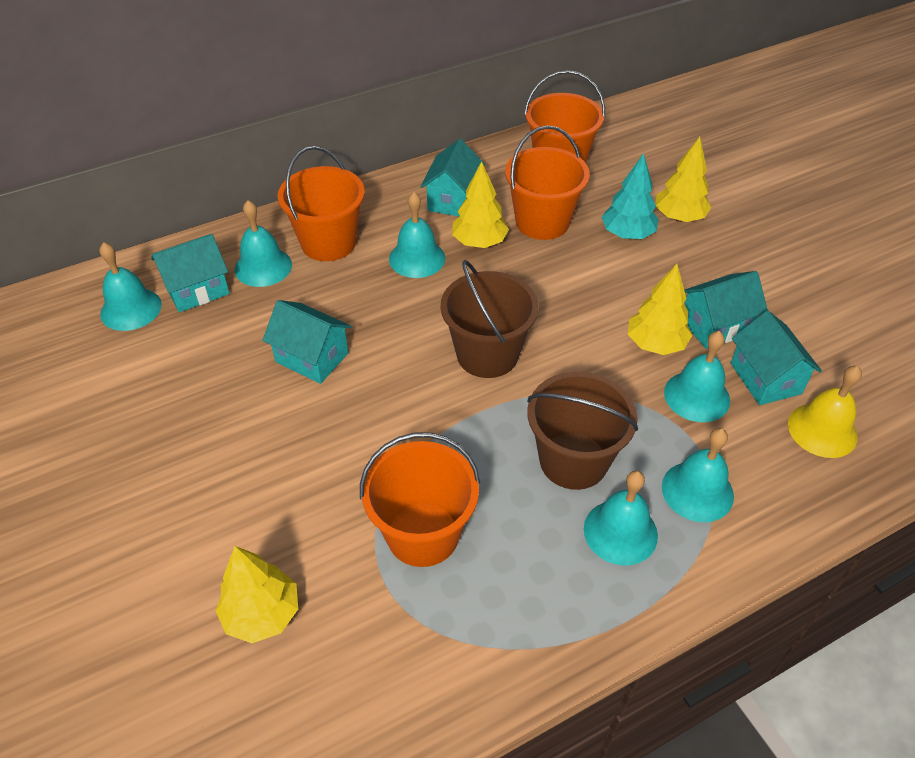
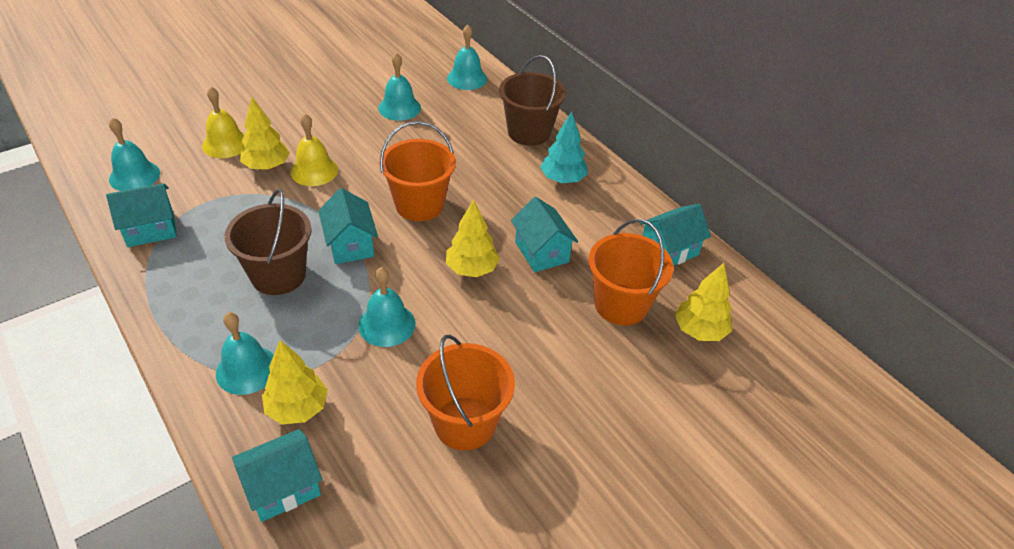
orange bucket: 4 -> 3
turquoise bell: 6 -> 5
yellow bell: 1 -> 2

